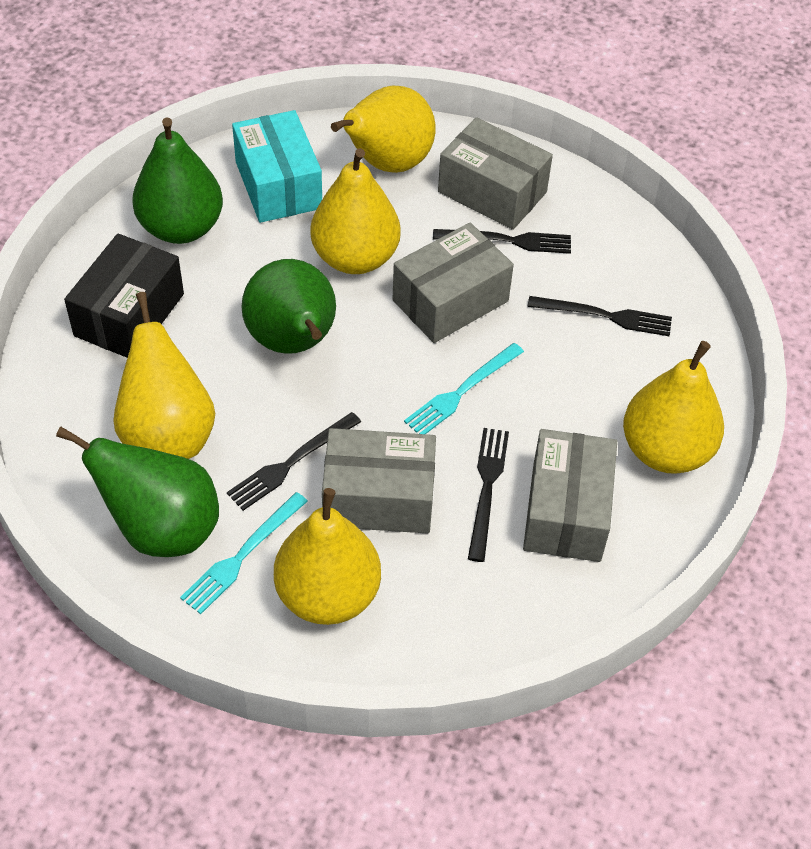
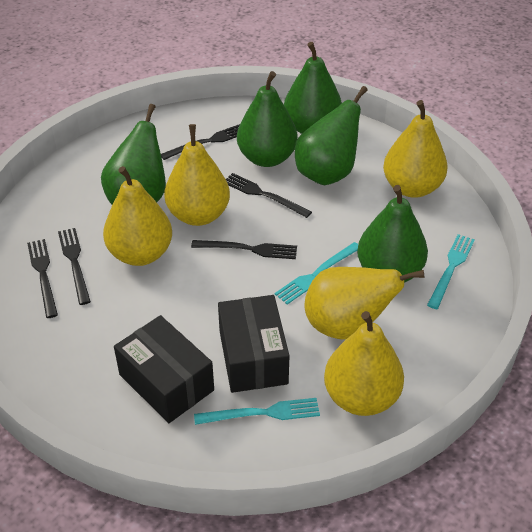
black box: 1 -> 2
black fork: 4 -> 5
green pear: 3 -> 5
grey box: 4 -> 0
turquoise box: 1 -> 0
turquoise fork: 2 -> 3

